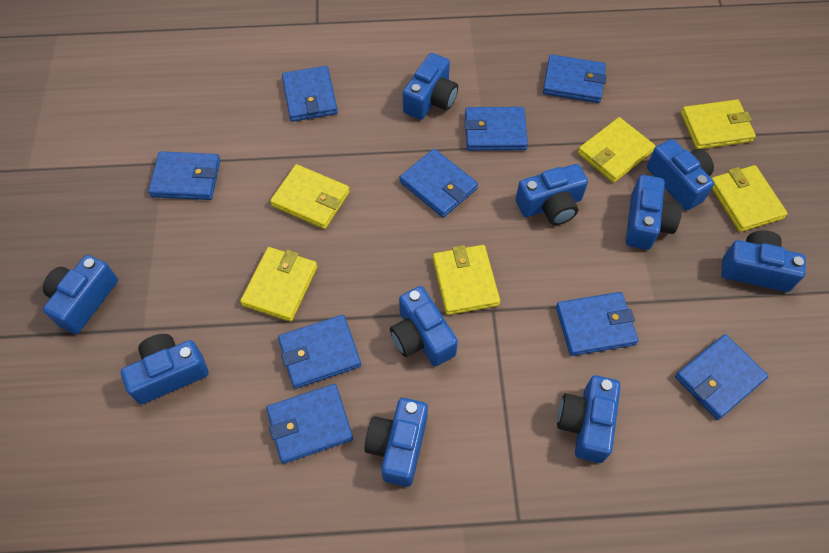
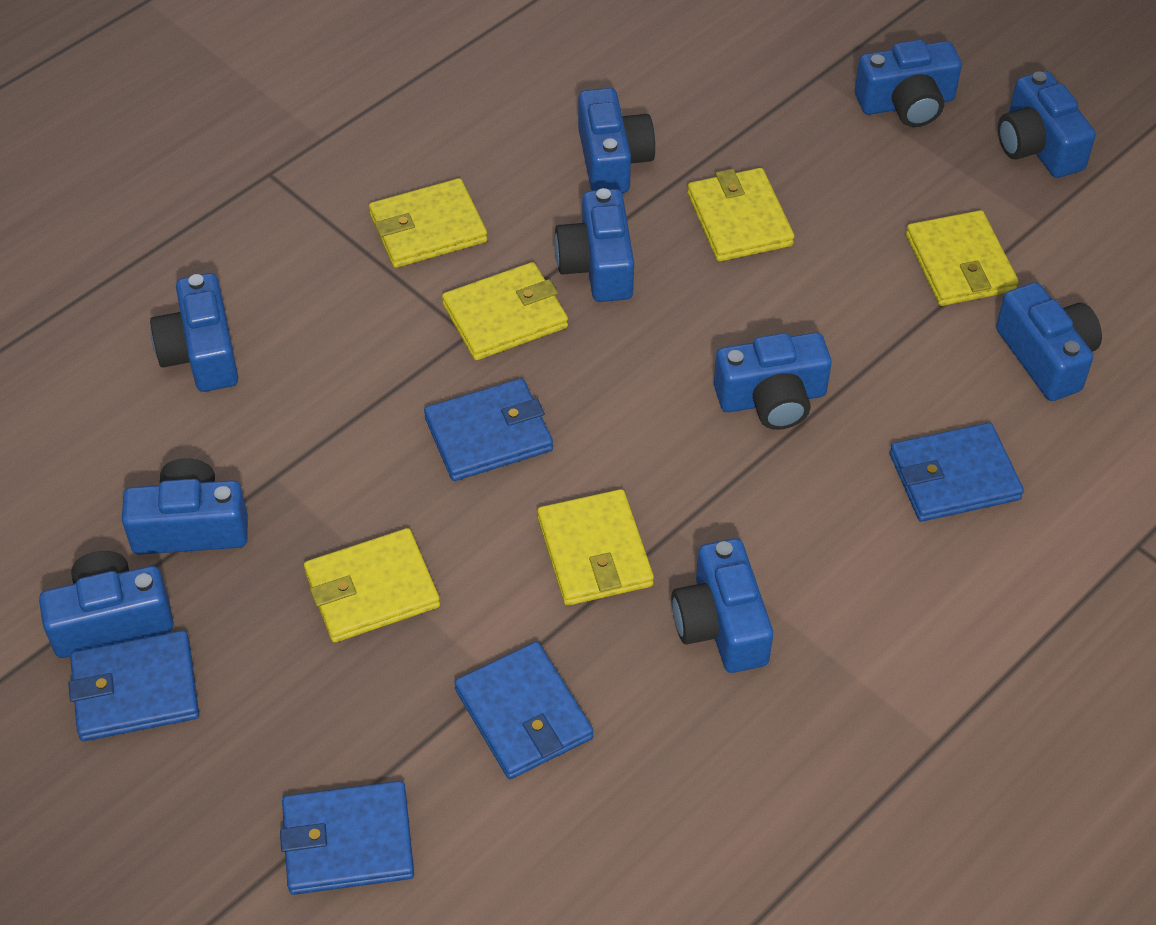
blue wallet: 9 -> 5

